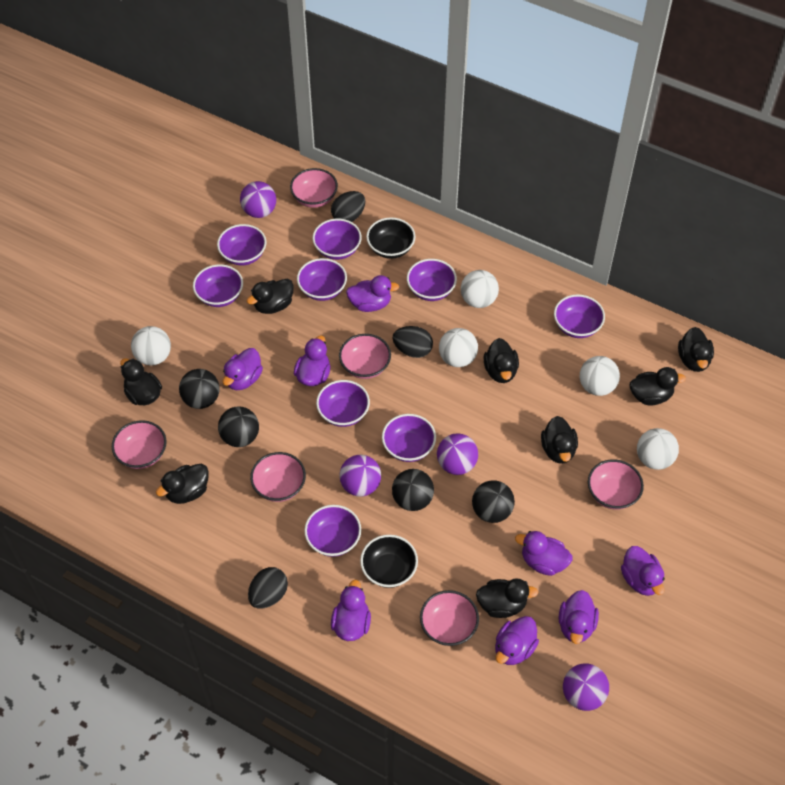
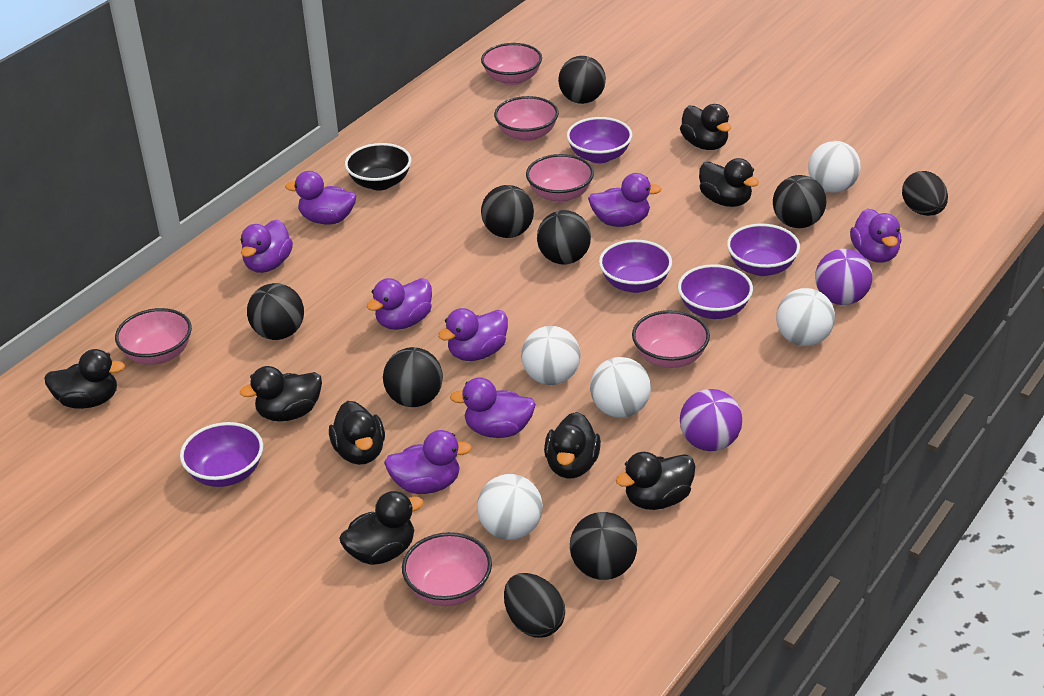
black ball: 4 -> 7
black bowl: 2 -> 1
black egg: 3 -> 2
purple ball: 4 -> 2
purple bowl: 9 -> 5

